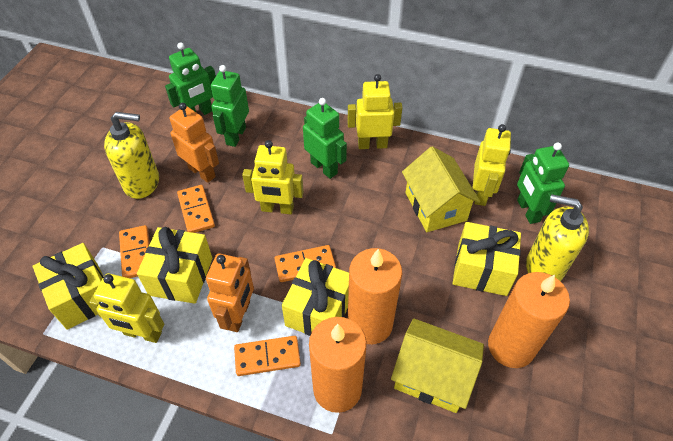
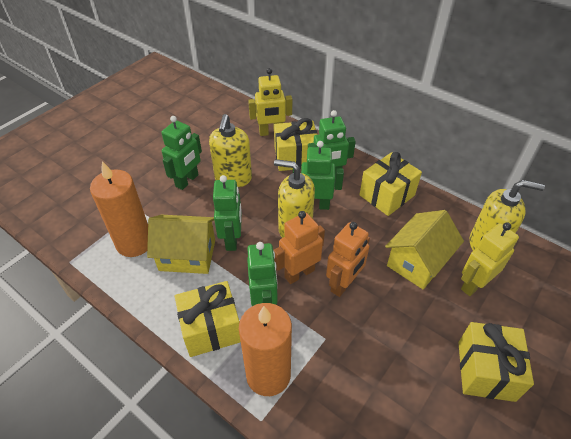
green robot: 4 -> 5
orange candle: 3 -> 2
orange domino: 4 -> 0
yellow robot: 4 -> 2
yellow soap dispenser: 2 -> 3

